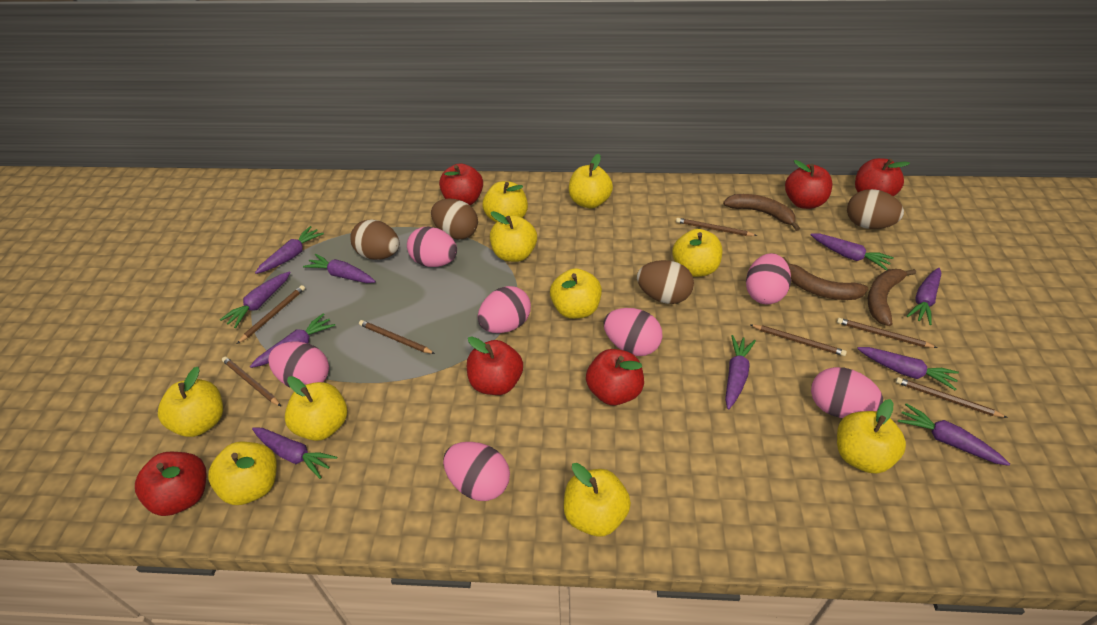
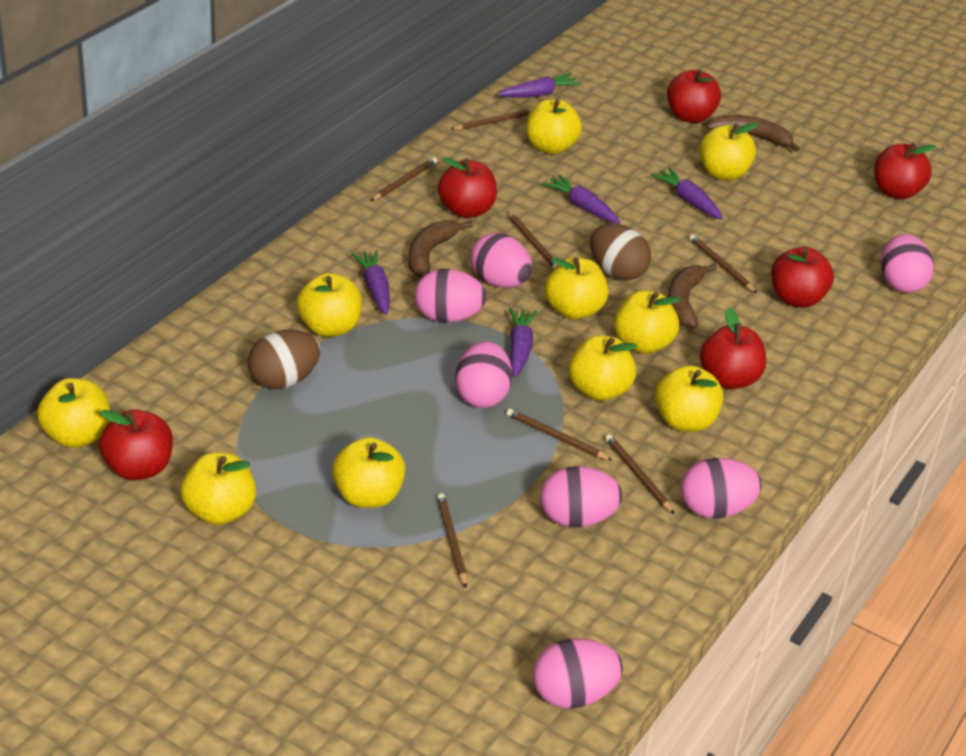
brown egg: 4 -> 2
purple carrot: 10 -> 5

